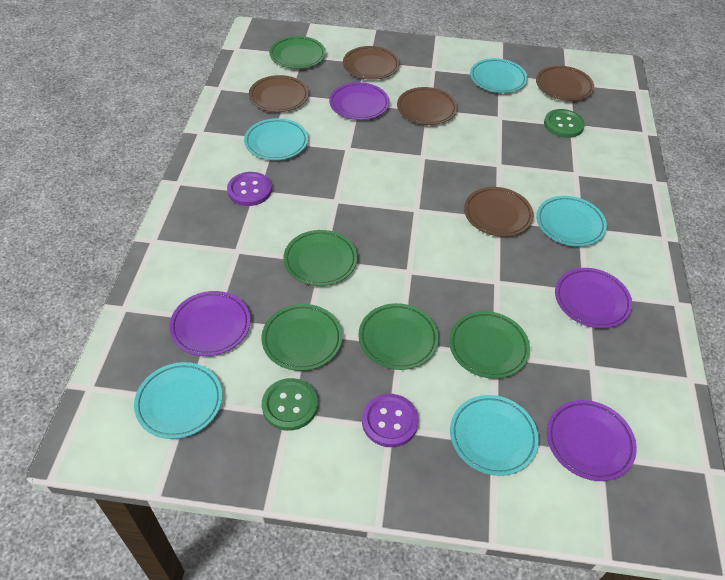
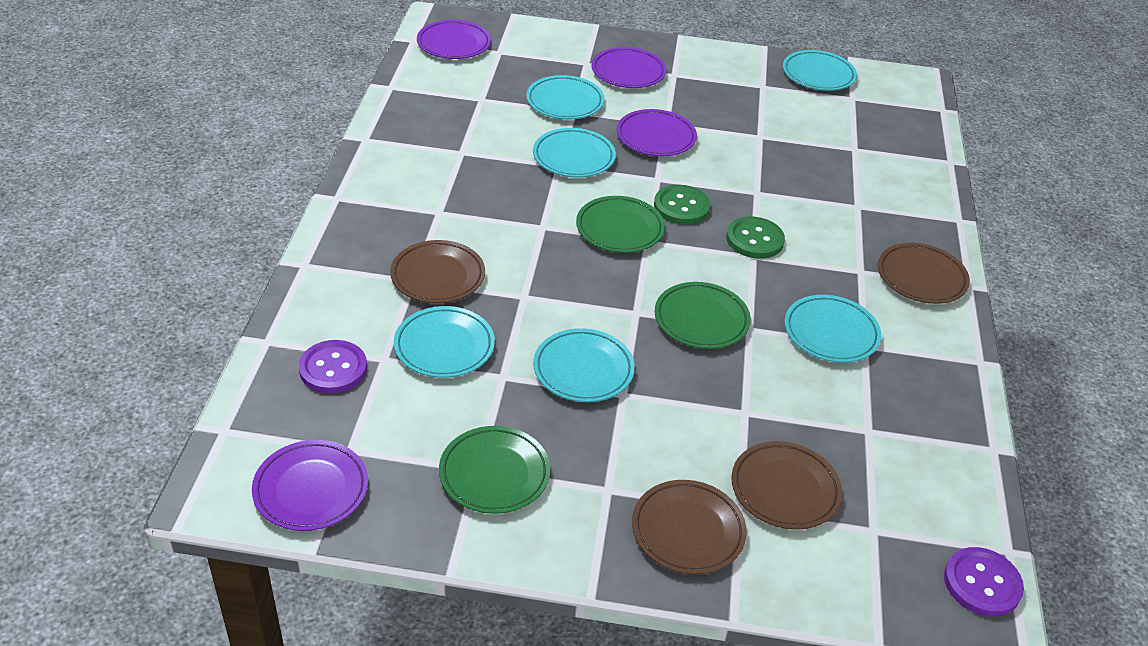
brown plate: 5 -> 4
green plate: 5 -> 3
turquoise plate: 5 -> 6

